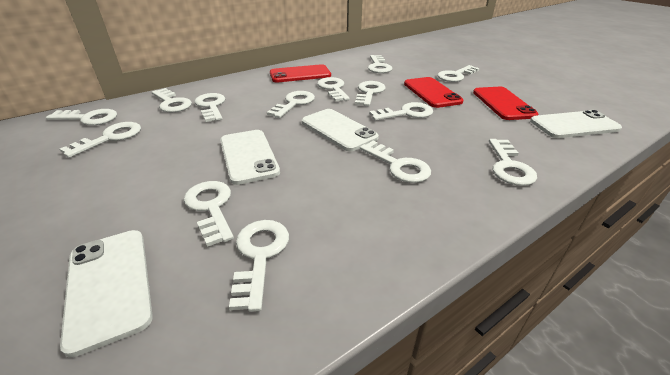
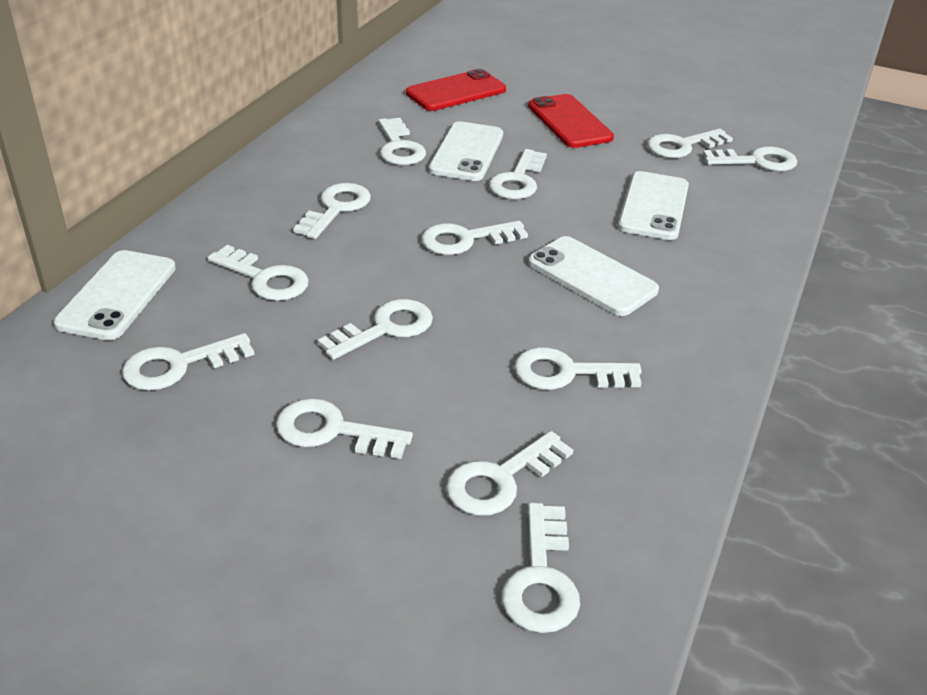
red phone: 3 -> 2
white key: 14 -> 13

